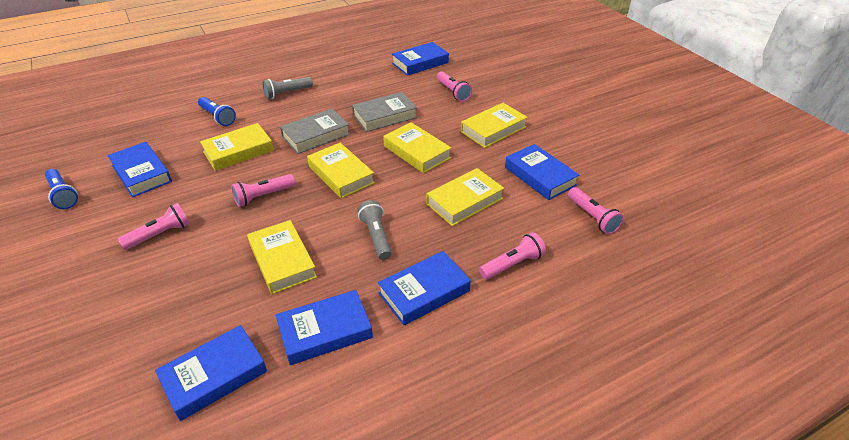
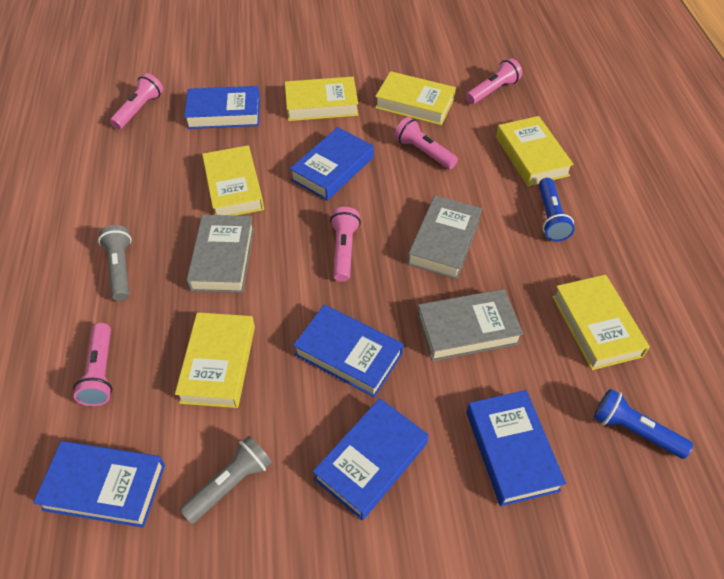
grey book: 2 -> 3

